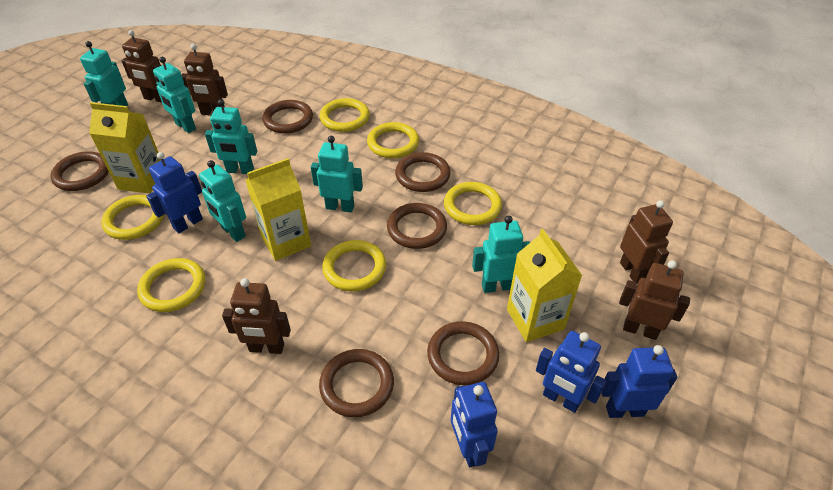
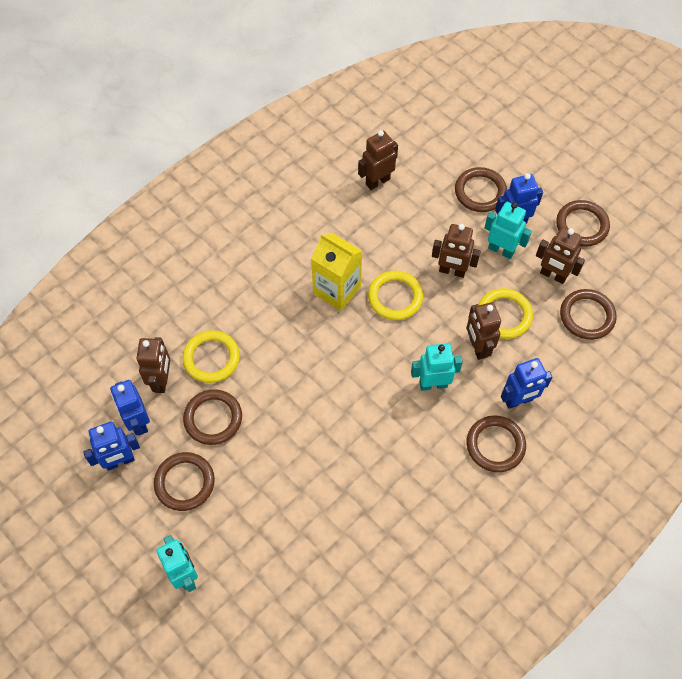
turquoise robot: 6 -> 3
yellow carton: 3 -> 1
yellow ring: 6 -> 3

